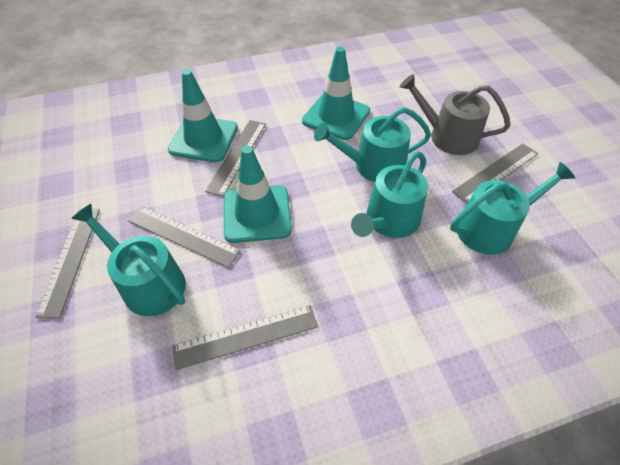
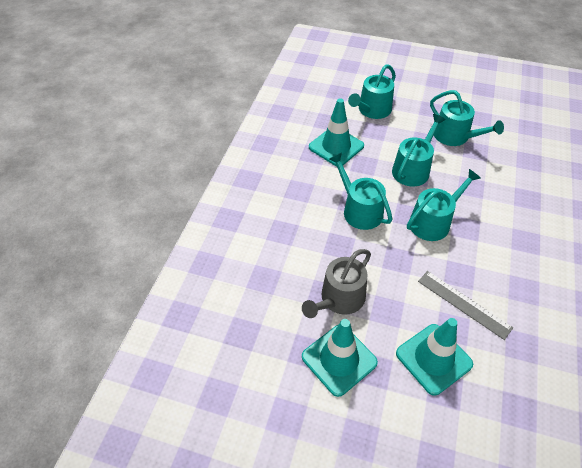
grey ruler: 5 -> 1
turquoise watering can: 4 -> 5

